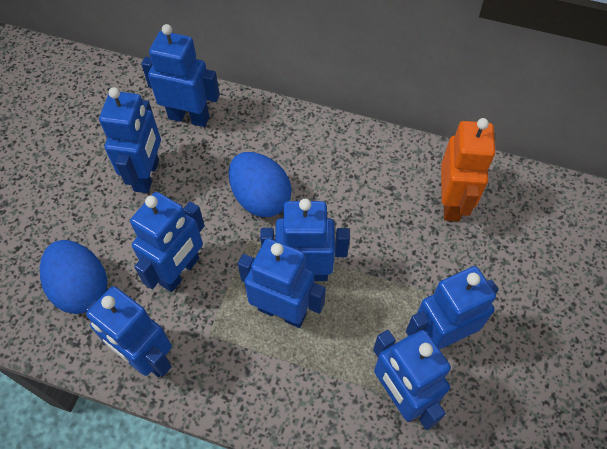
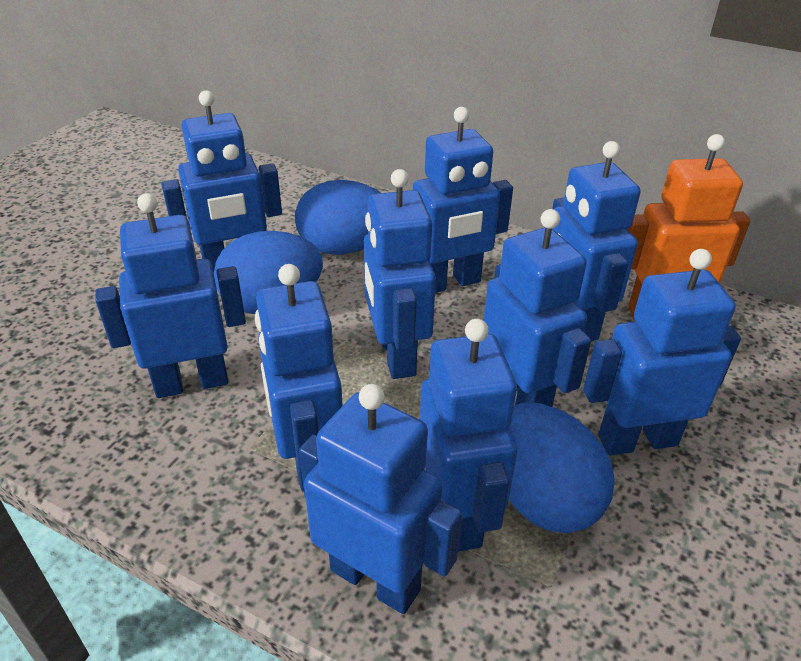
blue egg: 2 -> 3
blue robot: 8 -> 10

